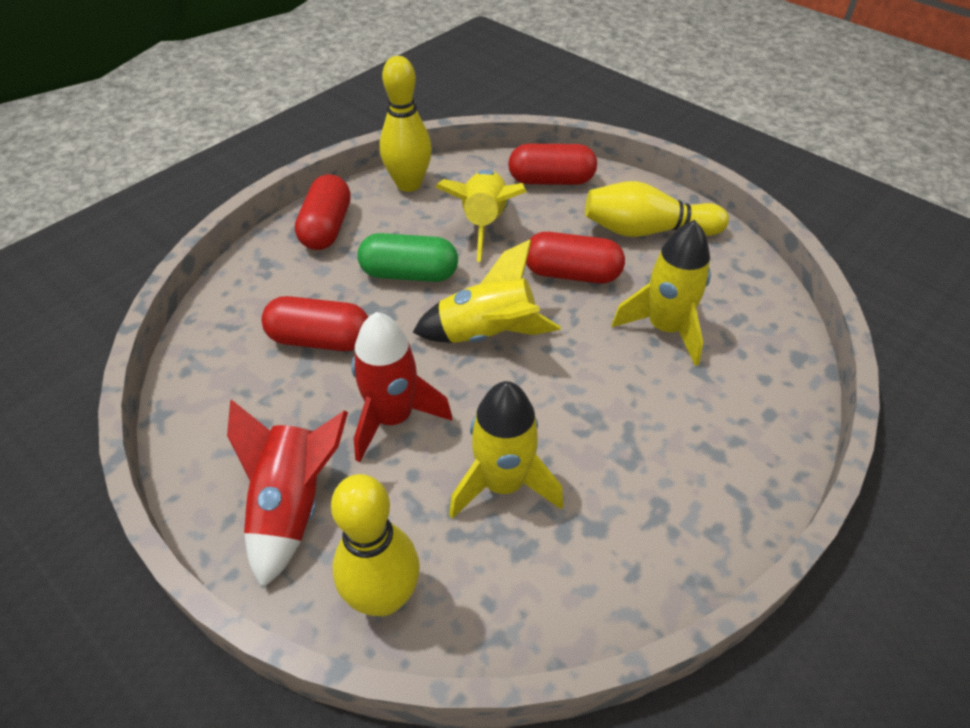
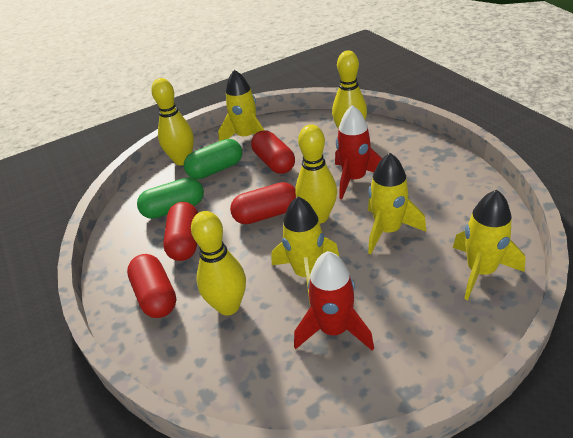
green capsule: 1 -> 2
yellow bowling pin: 3 -> 4

